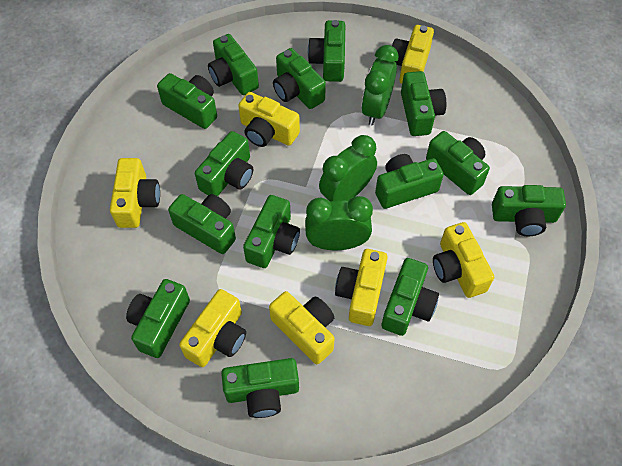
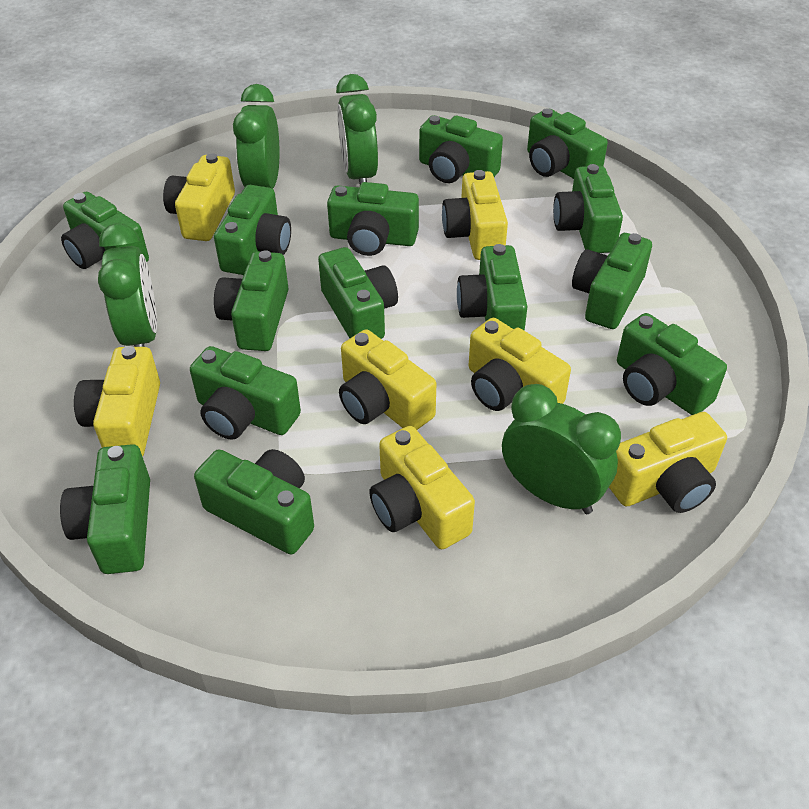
green clock: 3 -> 4

